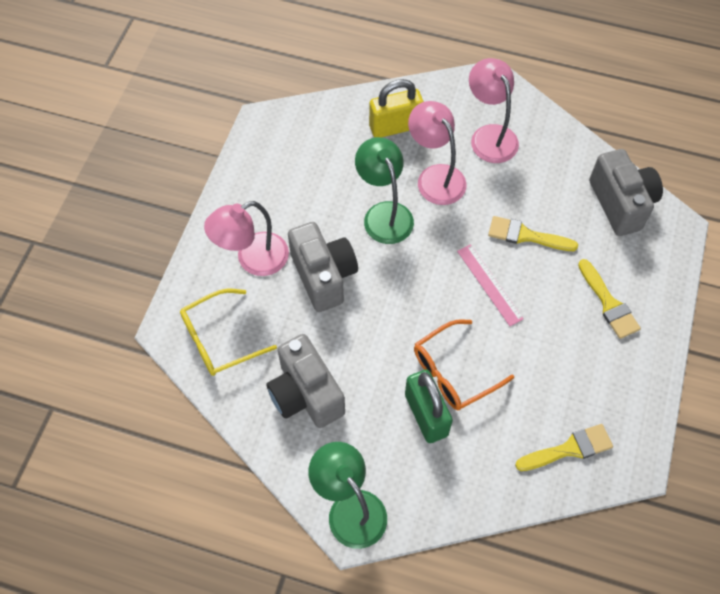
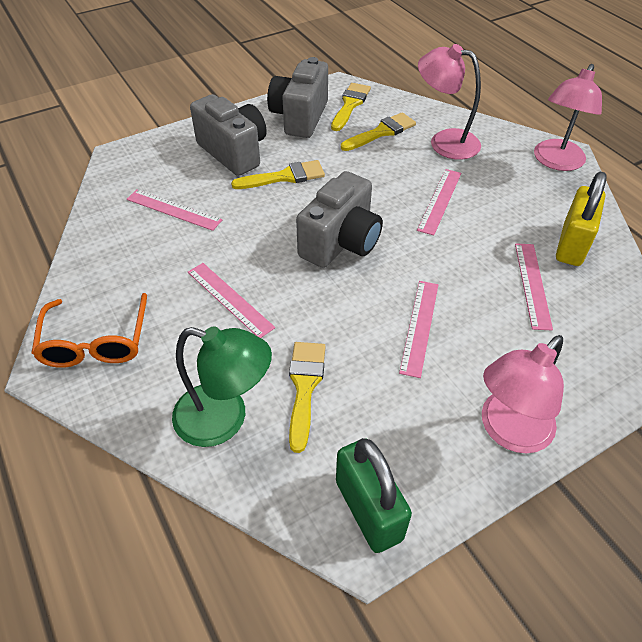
green lamp: 2 -> 1
pink ruler: 1 -> 5
yellow brush: 3 -> 4
yellow glasses: 1 -> 0

